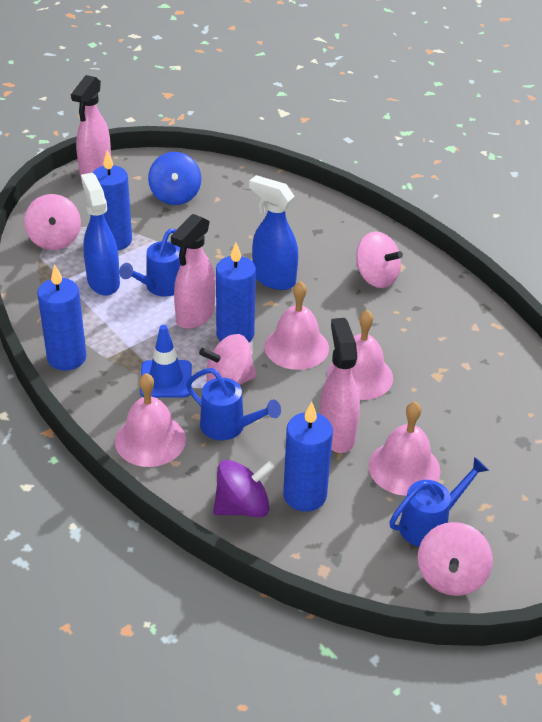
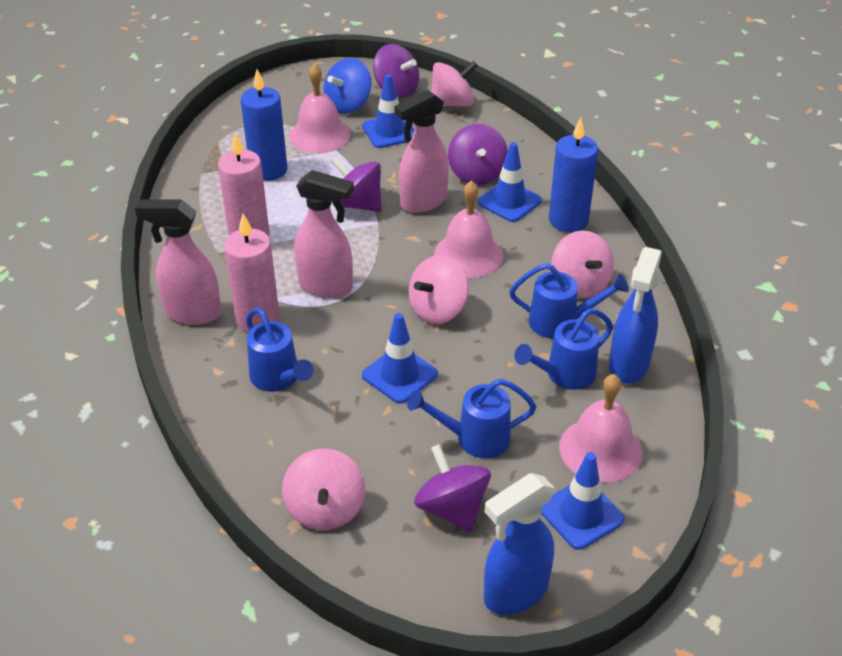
blue candle: 4 -> 2
blue traffic cone: 1 -> 4
blue watering can: 3 -> 4
pink bell: 4 -> 3
pink candle: 0 -> 2
purple spinning top: 1 -> 4

